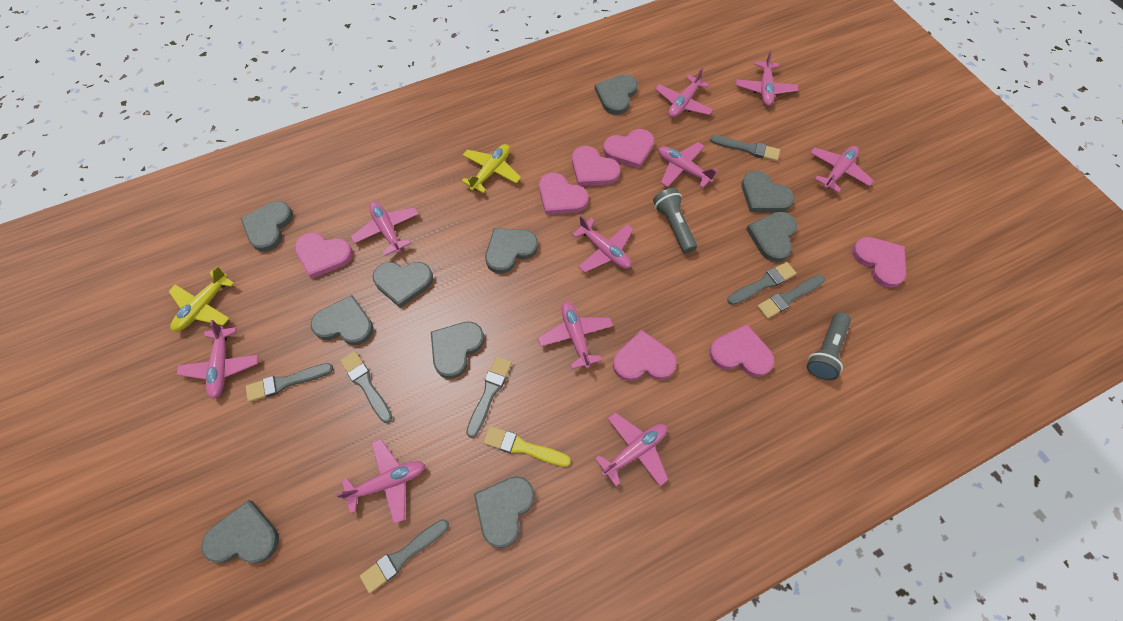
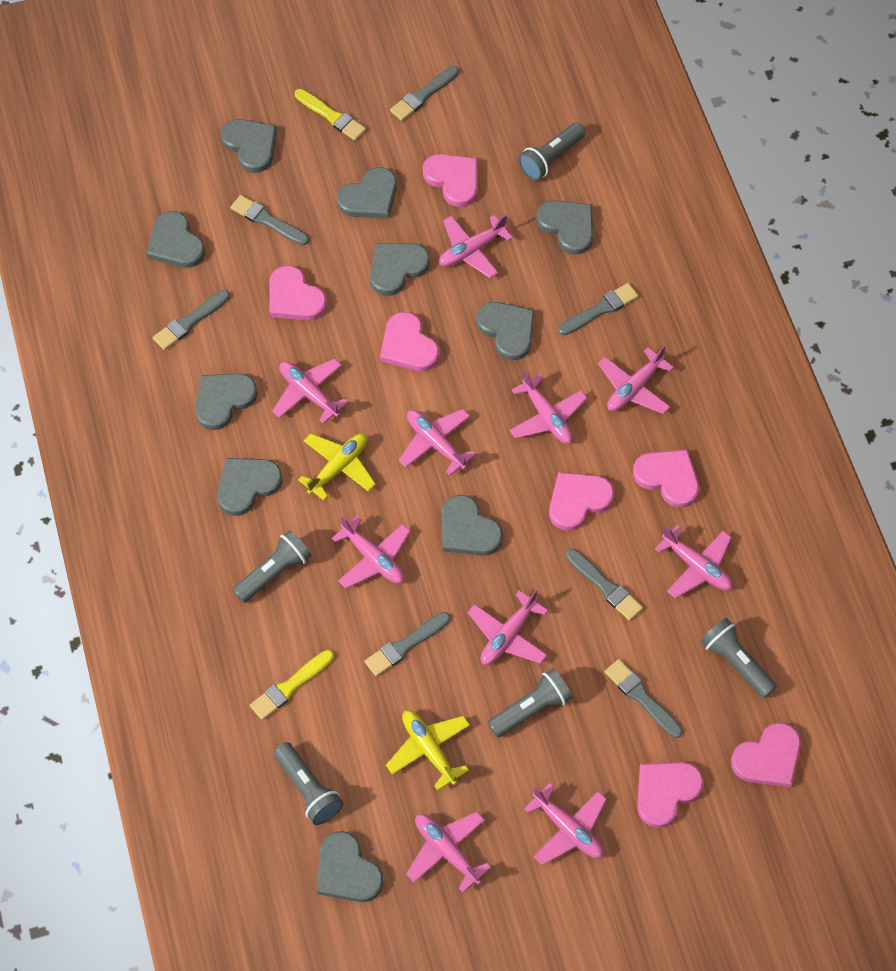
grey flashlight: 2 -> 5
yellow brush: 1 -> 2

